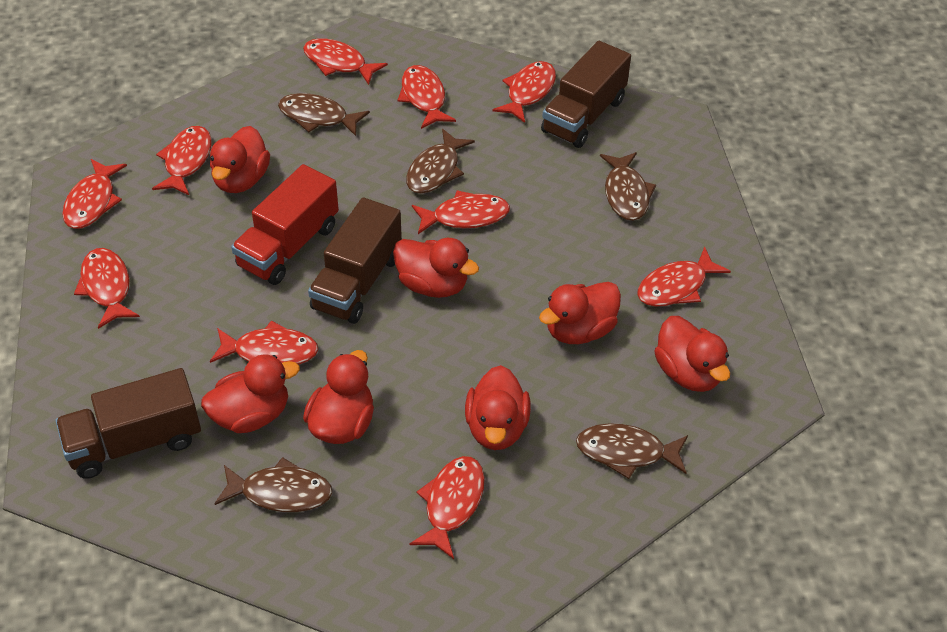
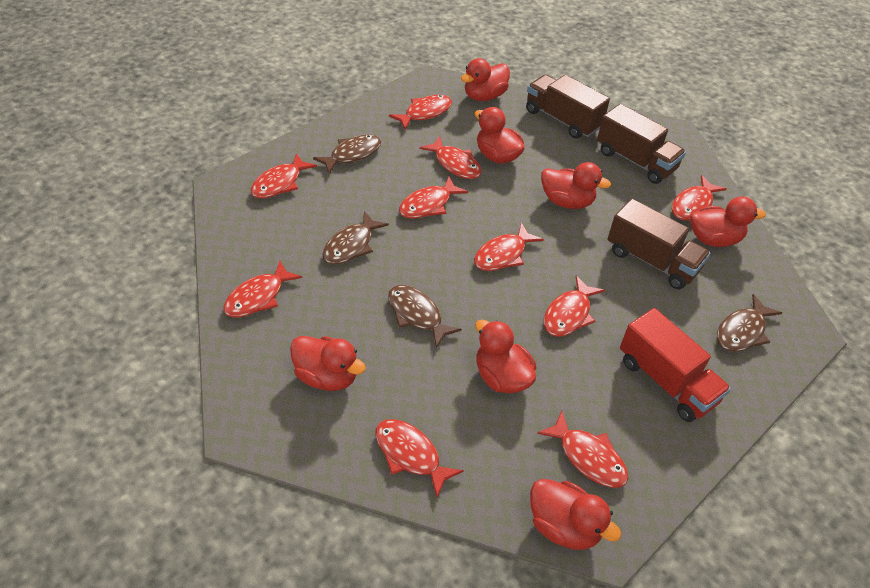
brown fish: 5 -> 4

